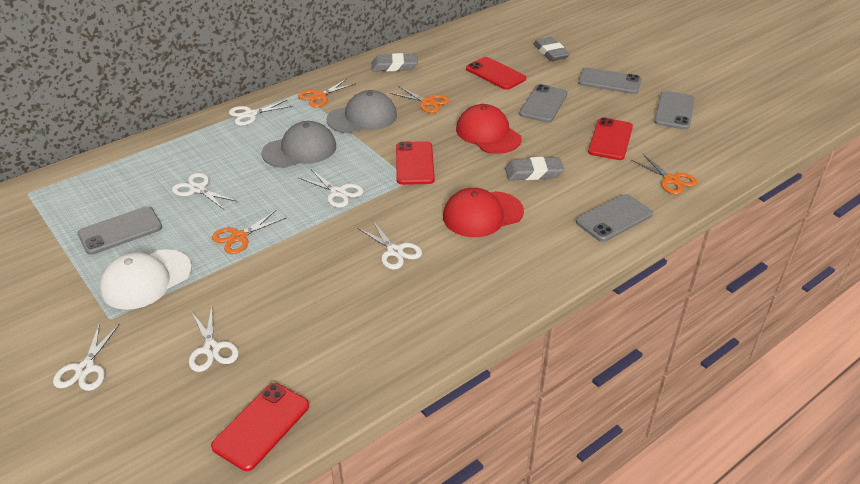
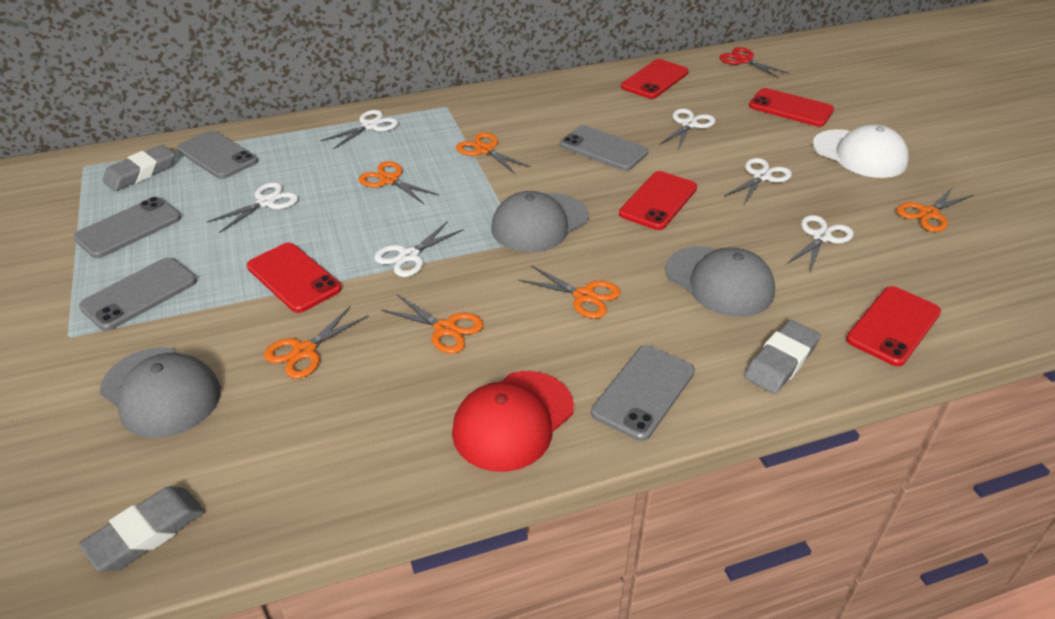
grey cap: 2 -> 3
orange scissors: 4 -> 6
red cap: 2 -> 1
red phone: 4 -> 5
red scissors: 0 -> 1

